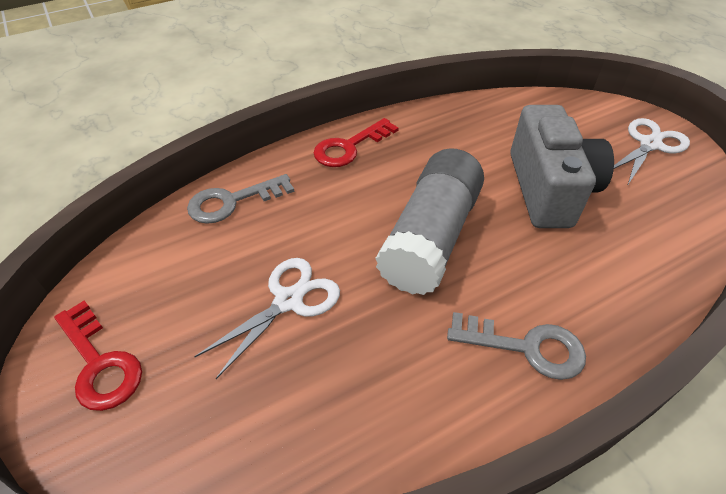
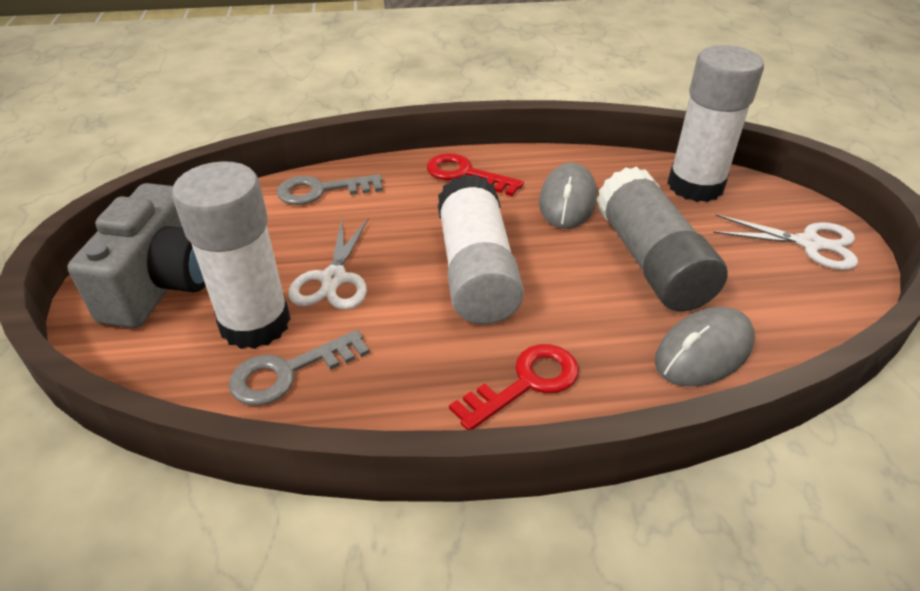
grey mouse: 0 -> 2
white glue stick: 0 -> 3

